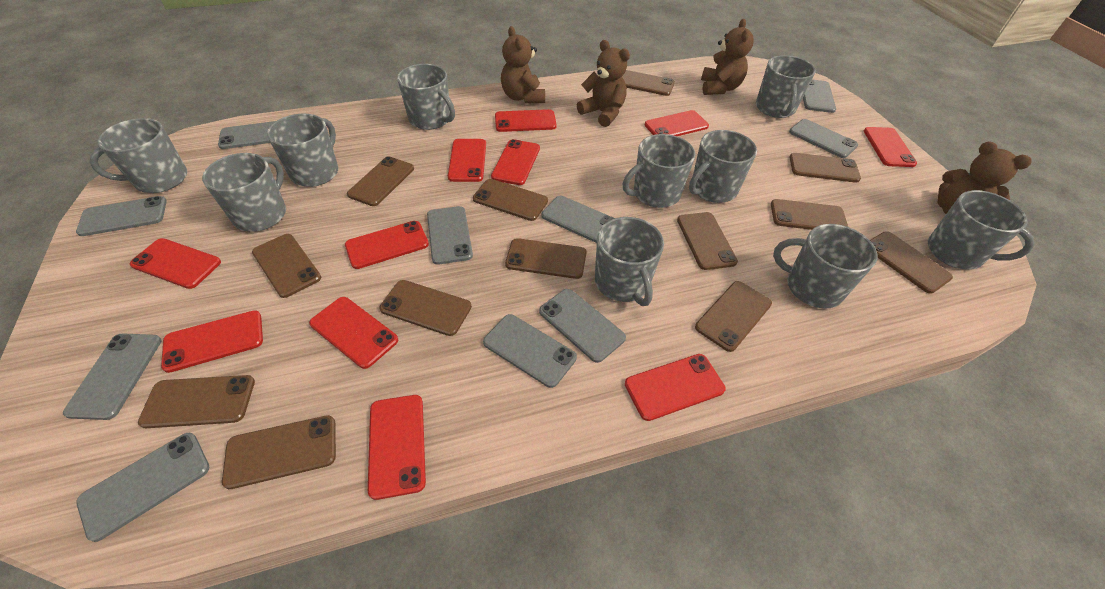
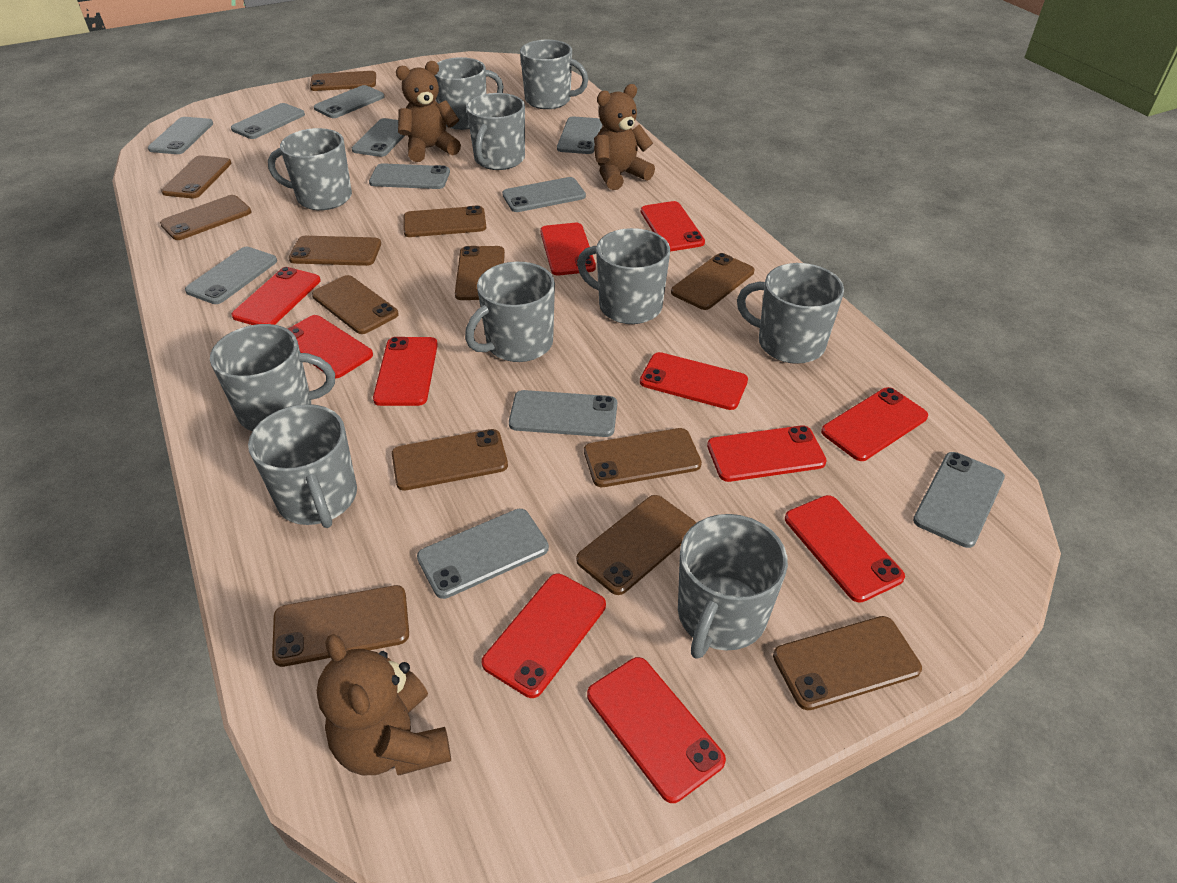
brown teddy bear: 4 -> 3
grey phone: 10 -> 11

